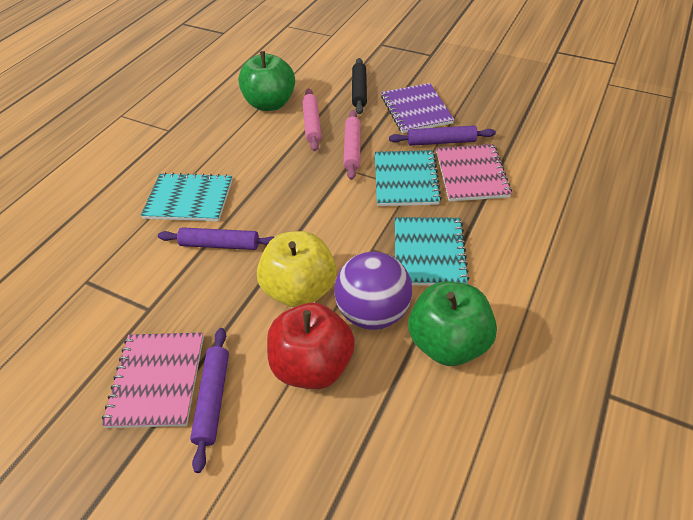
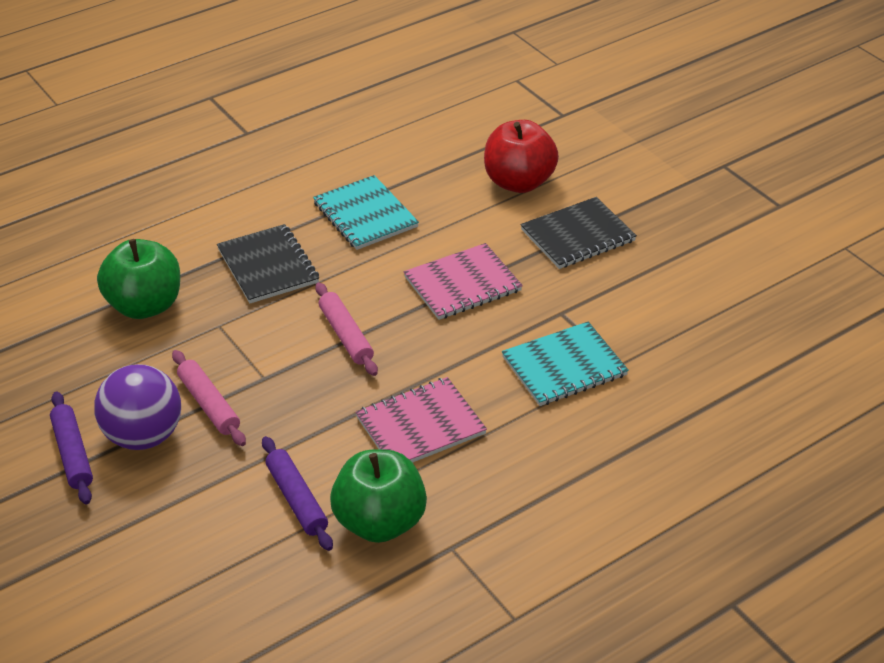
black notebook: 0 -> 2
black rolling pin: 1 -> 0
purple notebook: 1 -> 0
purple rolling pin: 3 -> 2
turquoise notebook: 3 -> 2
yellow apple: 1 -> 0

